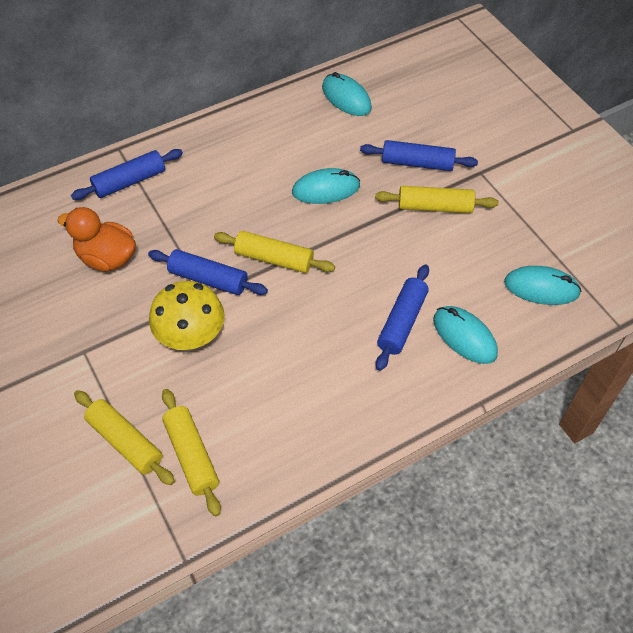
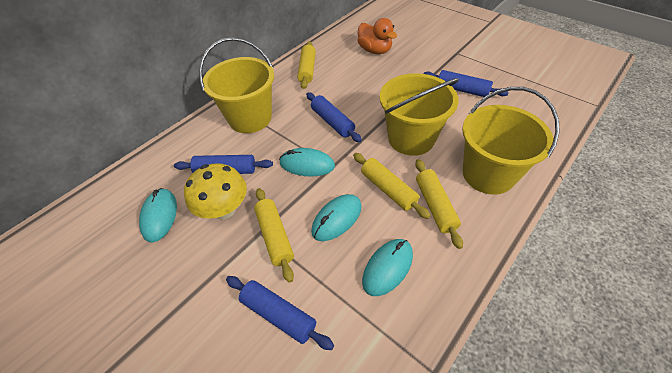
yellow bucket: 0 -> 3

